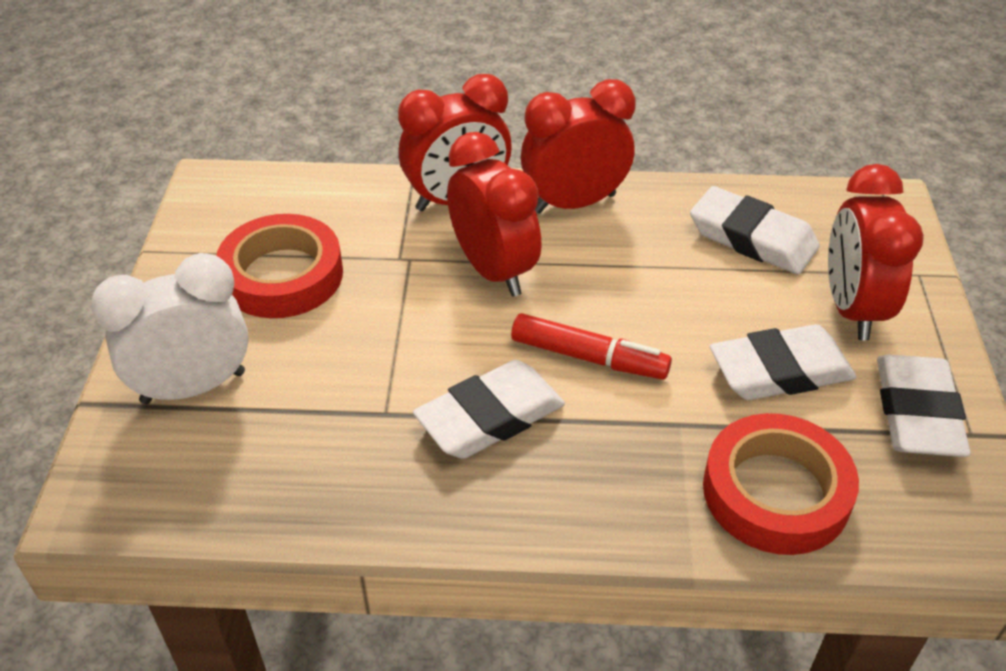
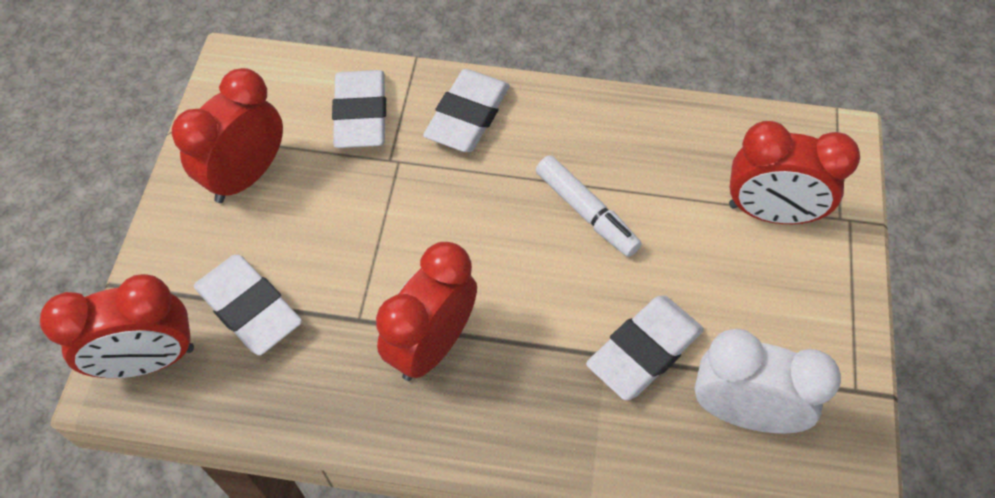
red marker: 1 -> 0
red tape: 2 -> 0
white marker: 0 -> 1

